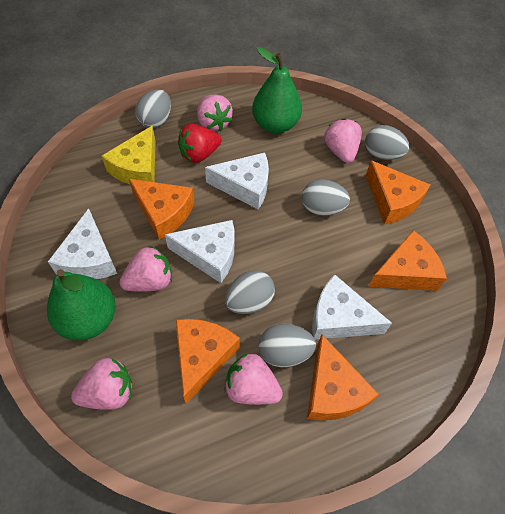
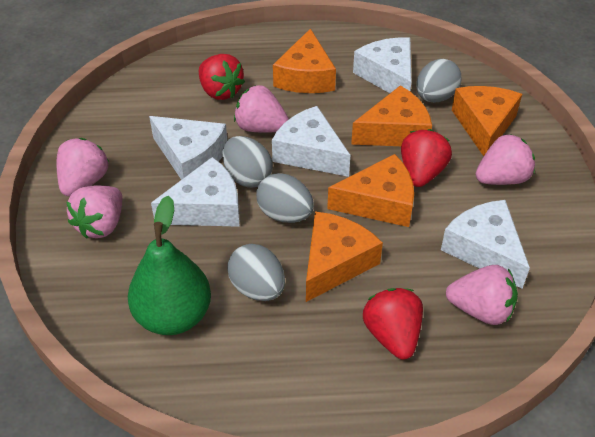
green pear: 2 -> 1
grey egg: 5 -> 4
red strawberry: 1 -> 3
white cheese: 4 -> 5
yellow cheese: 1 -> 0

